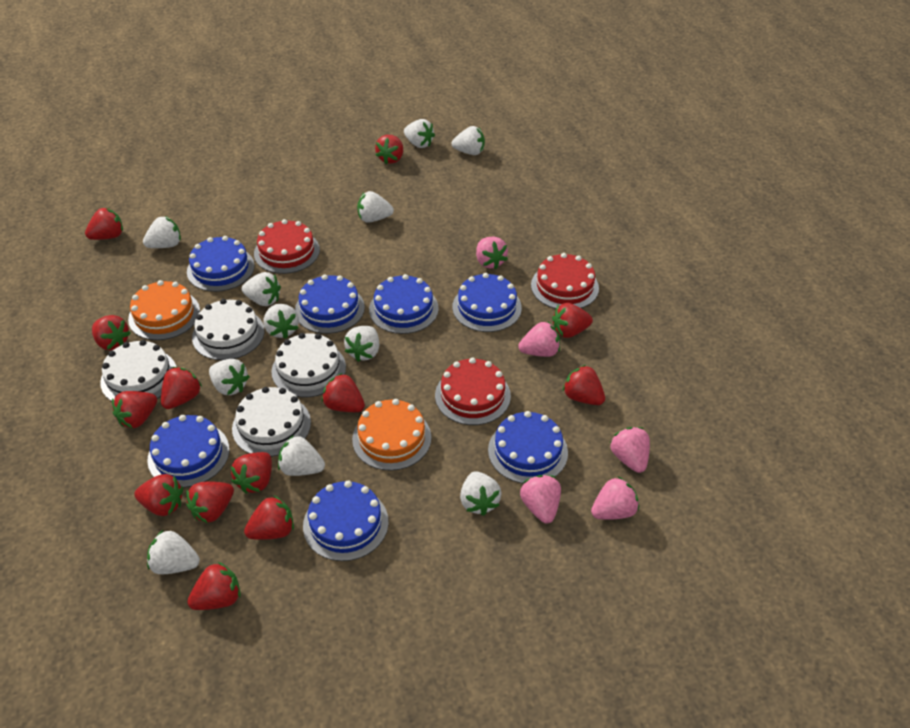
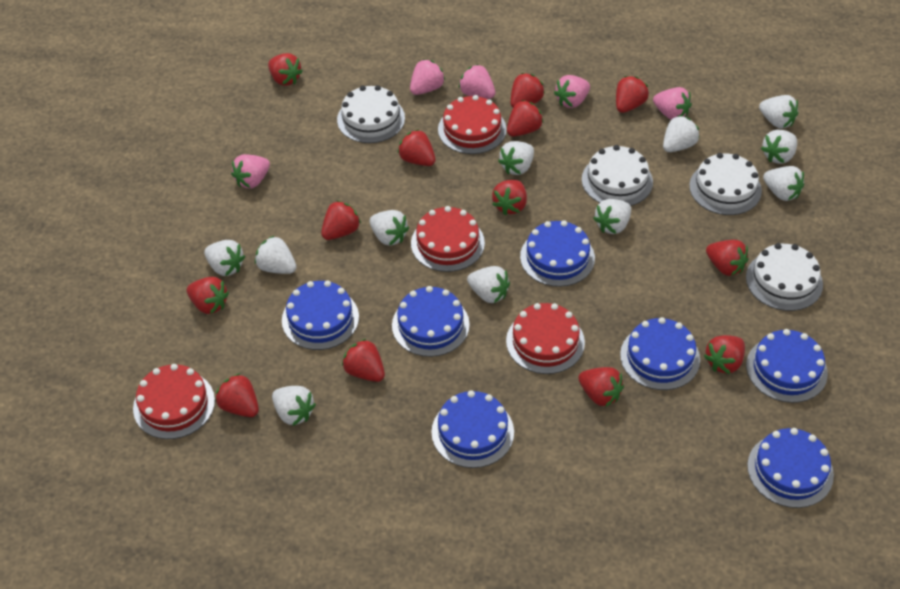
orange cake: 2 -> 0
red cake: 3 -> 4

